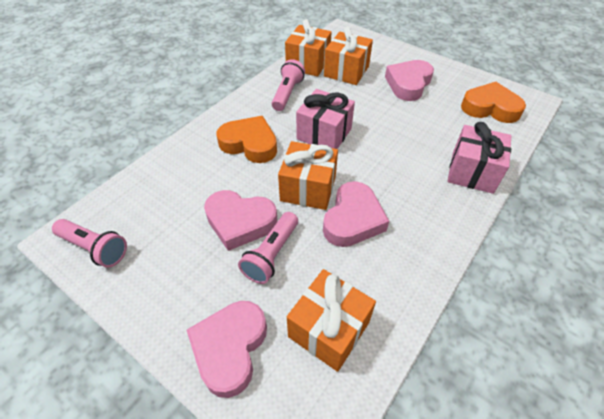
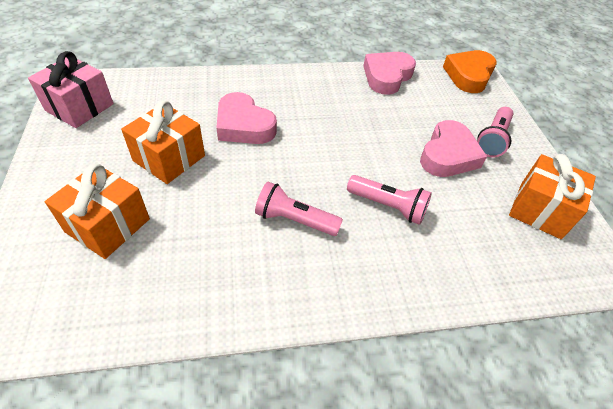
orange gift: 4 -> 3
orange heart: 2 -> 1
pink gift: 2 -> 1
pink heart: 4 -> 3

